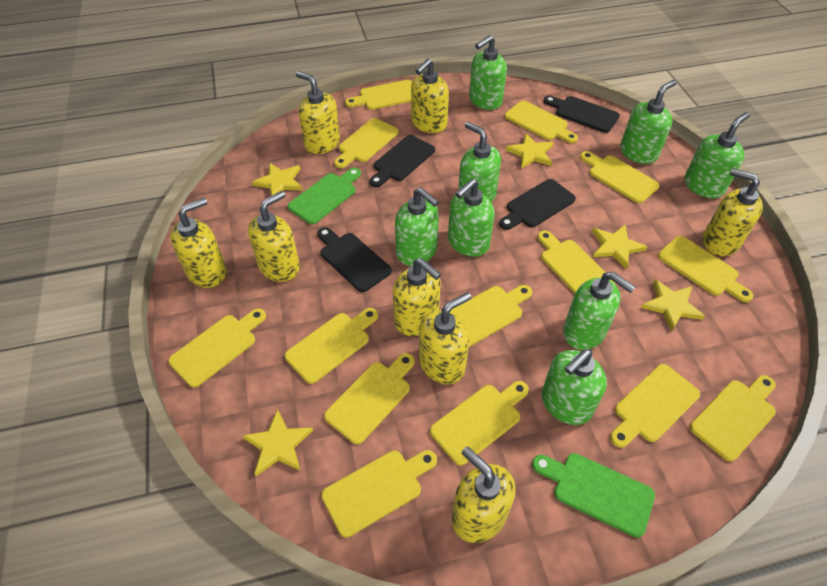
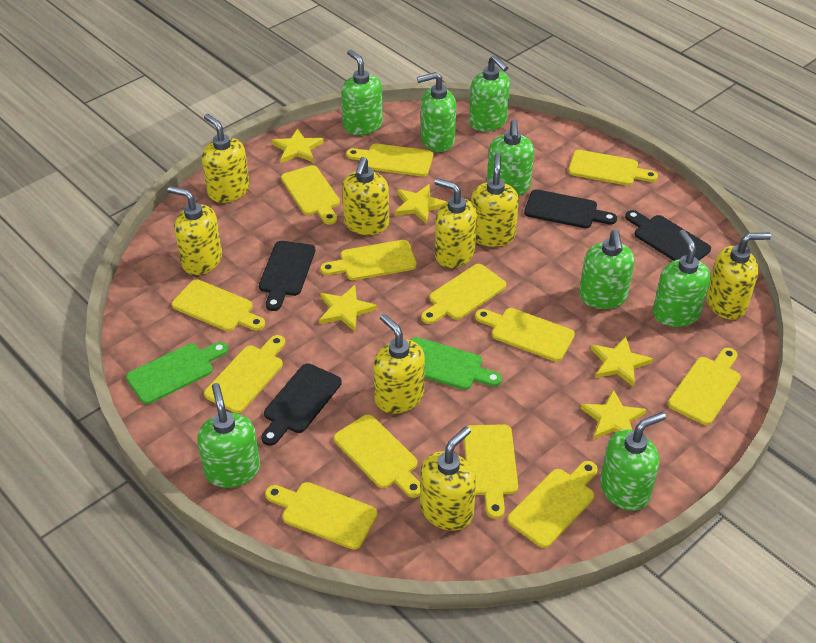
yellow cutting board: 14 -> 13

